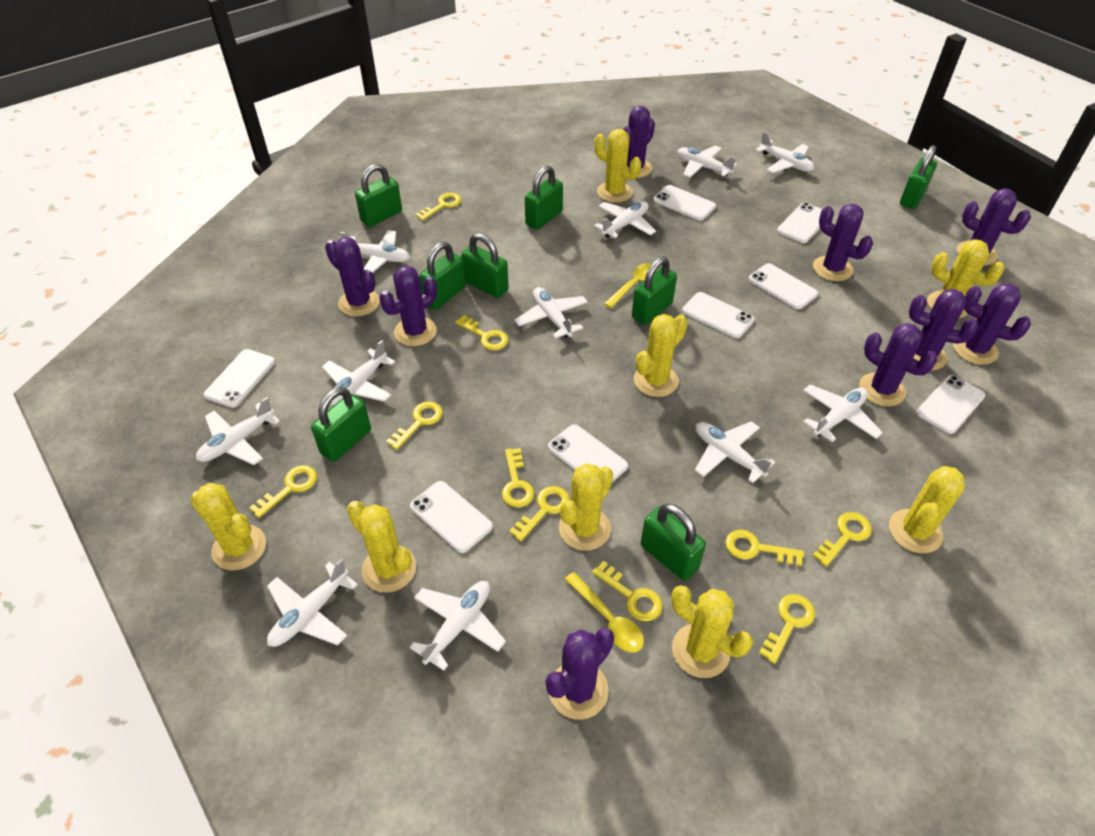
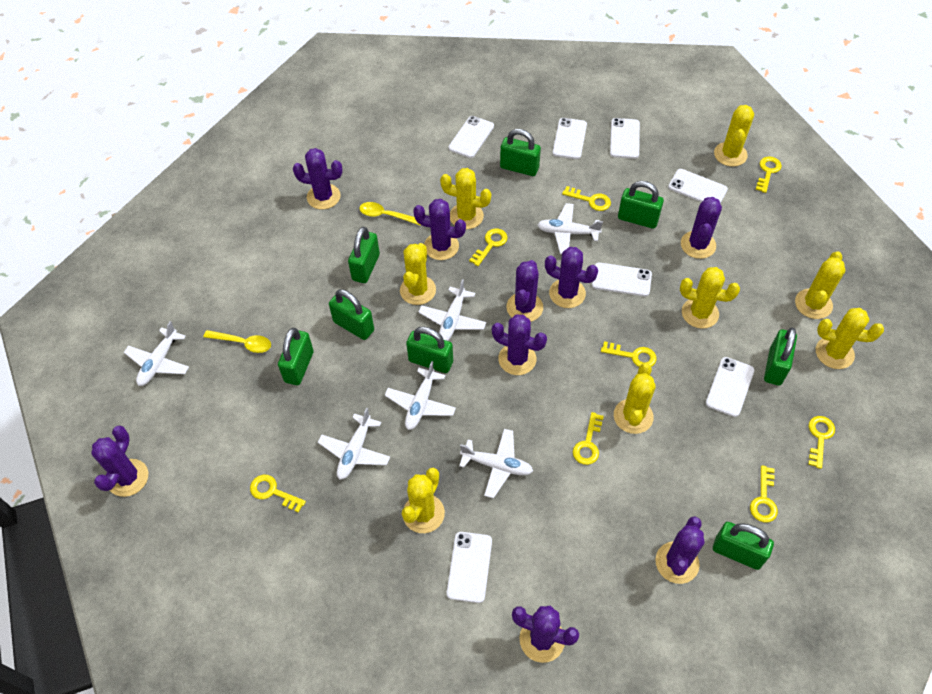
white phone: 8 -> 7
white plane: 11 -> 6
yellow key: 10 -> 8

